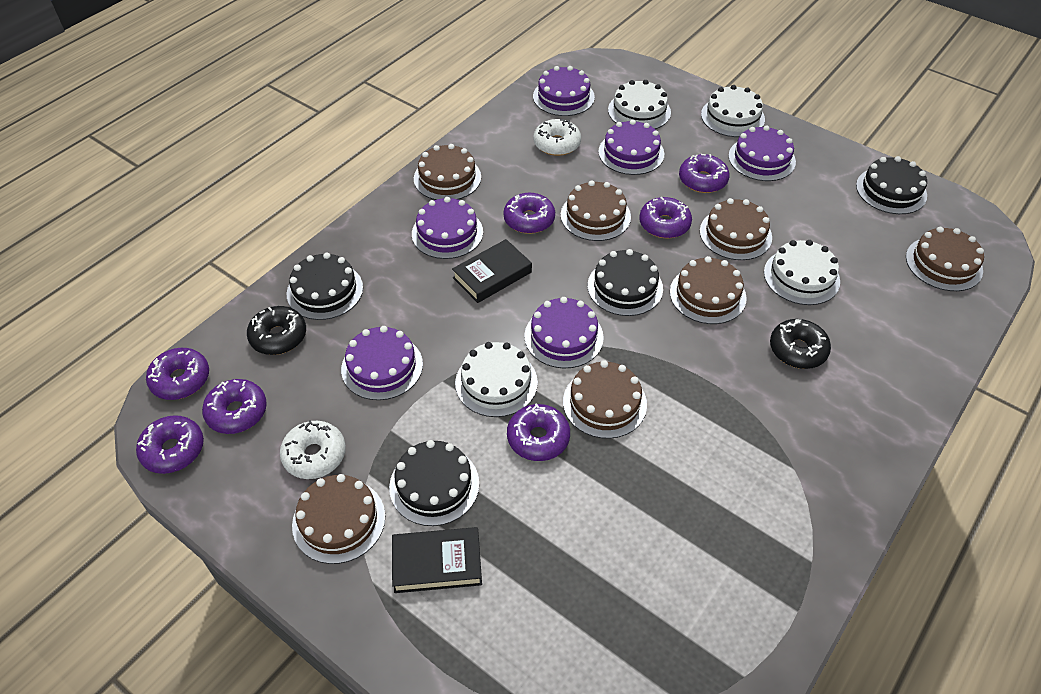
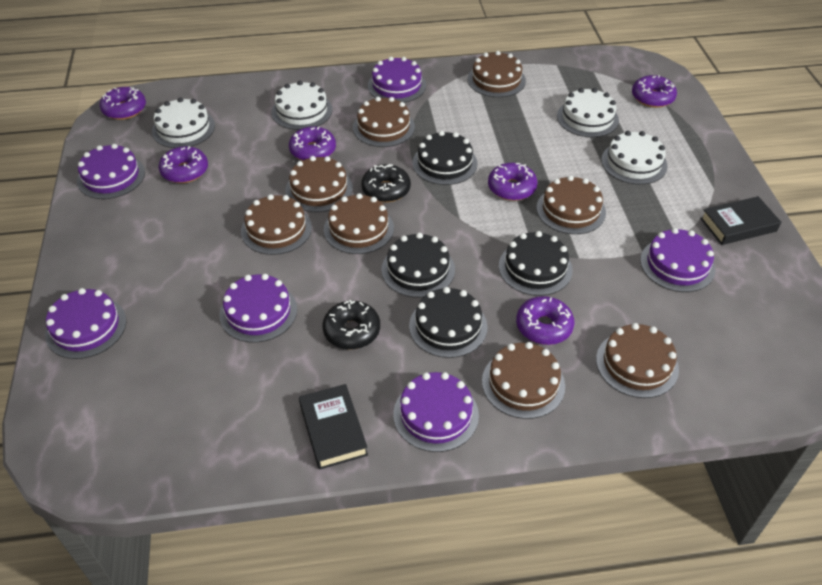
brown cake: 7 -> 8
purple donut: 7 -> 6
white donut: 2 -> 0

